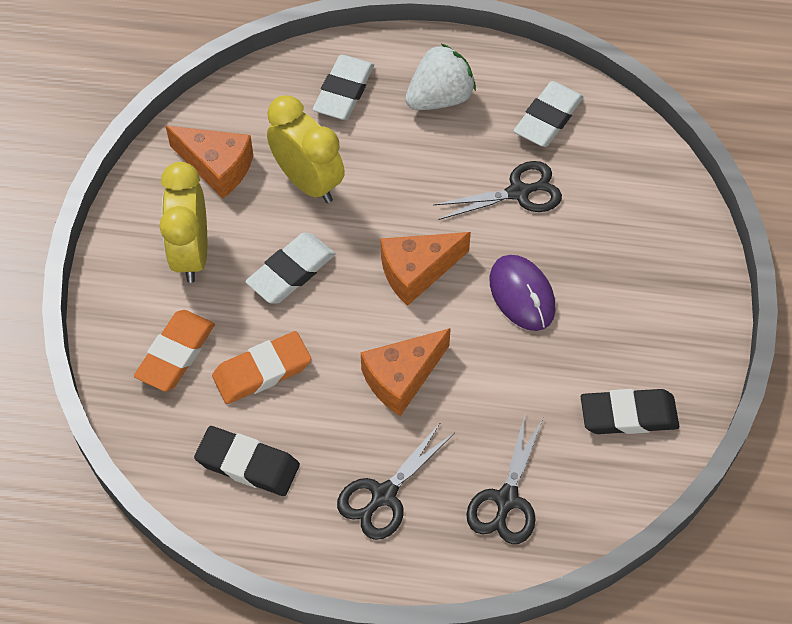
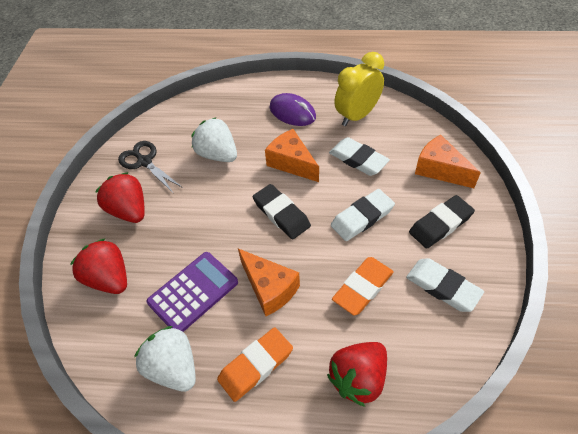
black scissors: 3 -> 1
purple calculator: 0 -> 1
red strawberry: 0 -> 3
white strawberry: 1 -> 2
yellow clock: 2 -> 1

